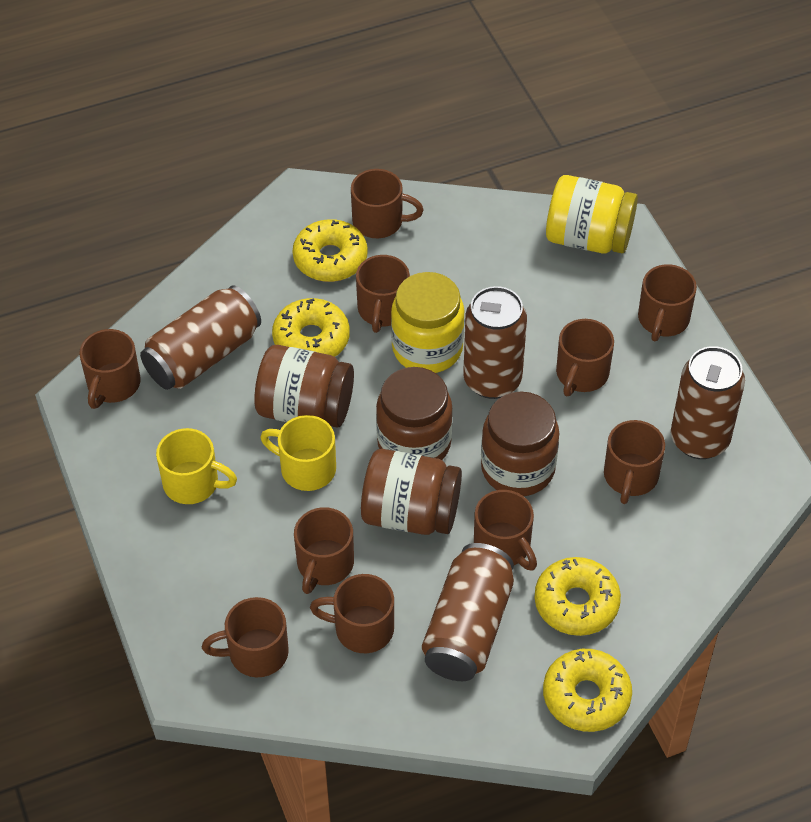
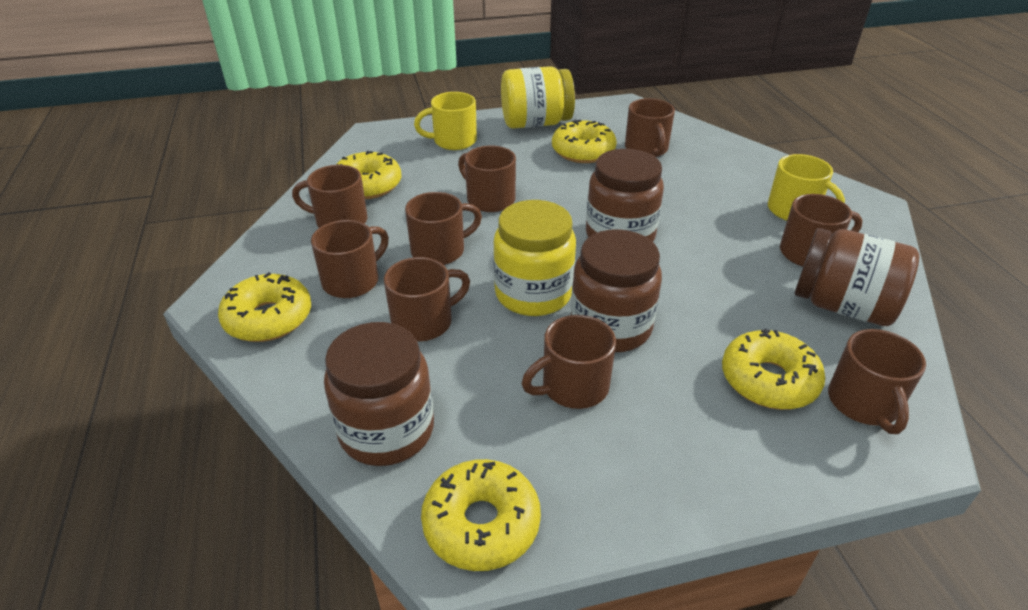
brown can: 4 -> 0
brown mug: 10 -> 9
yellow donut: 4 -> 5

